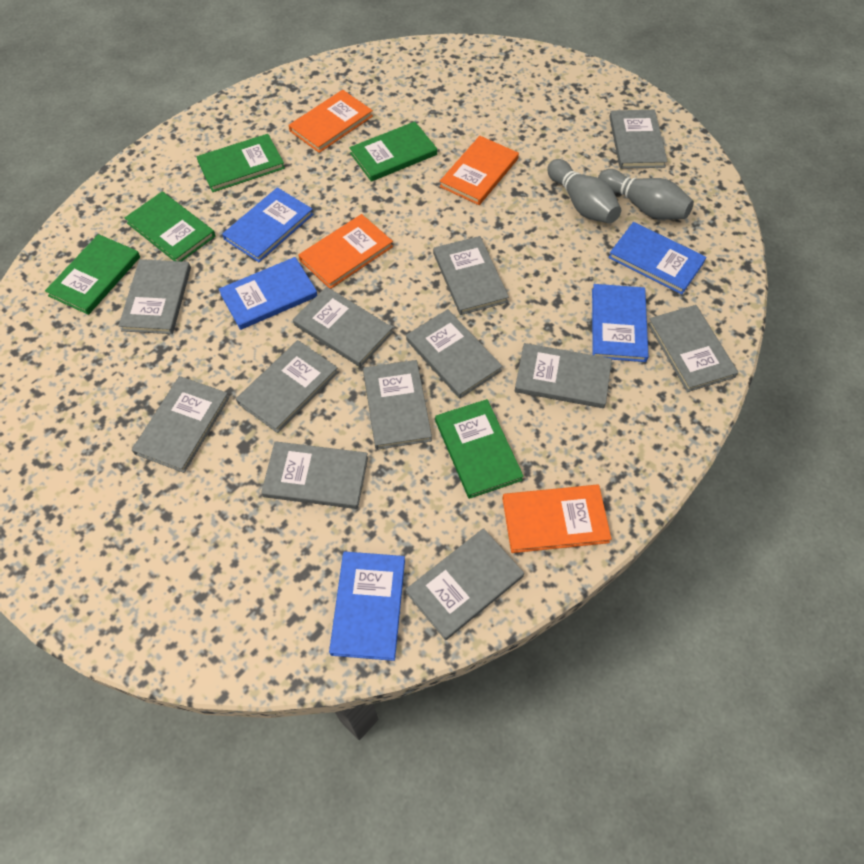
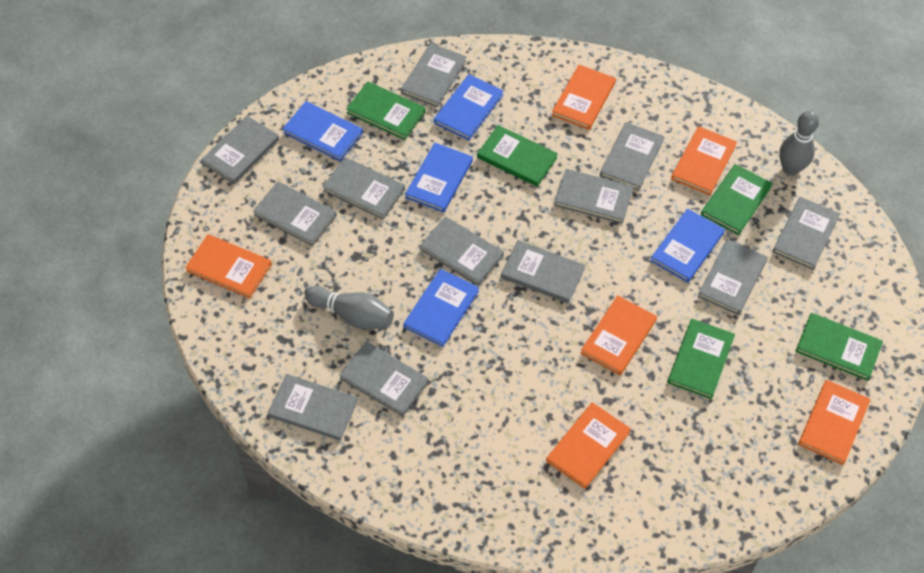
orange book: 4 -> 6

